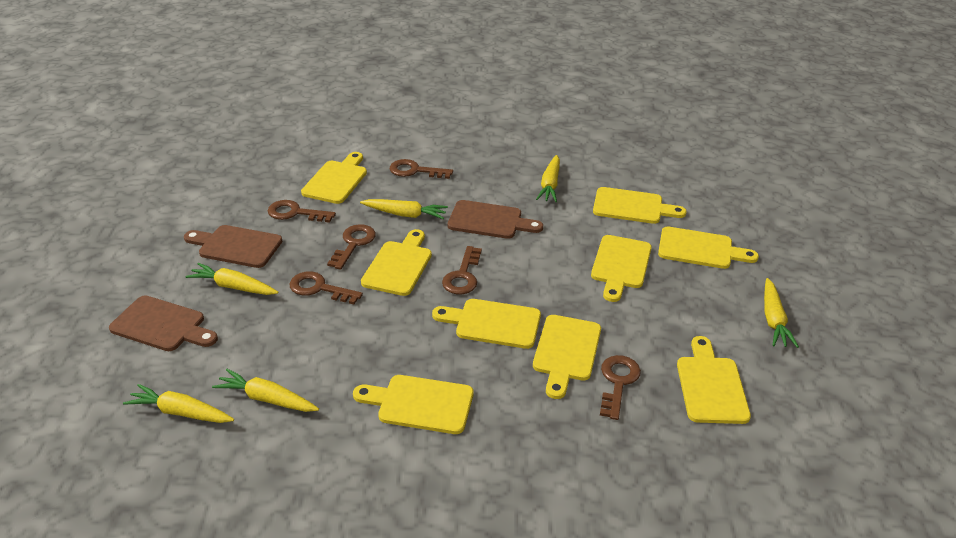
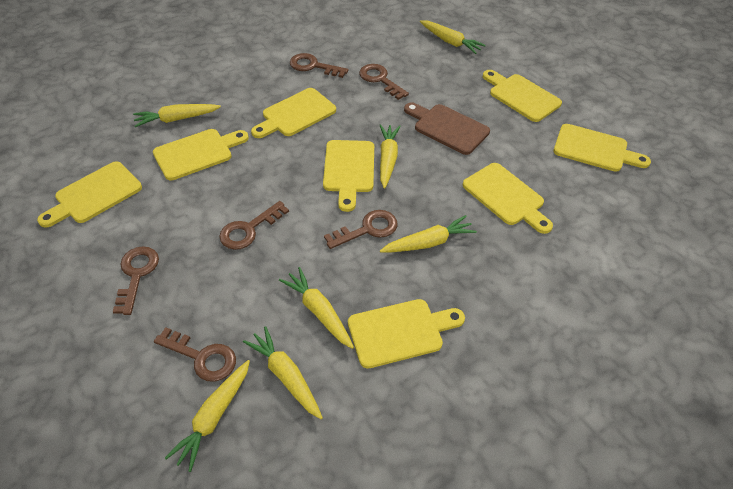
brown cutting board: 3 -> 1
yellow carrot: 6 -> 7
yellow cutting board: 9 -> 8

